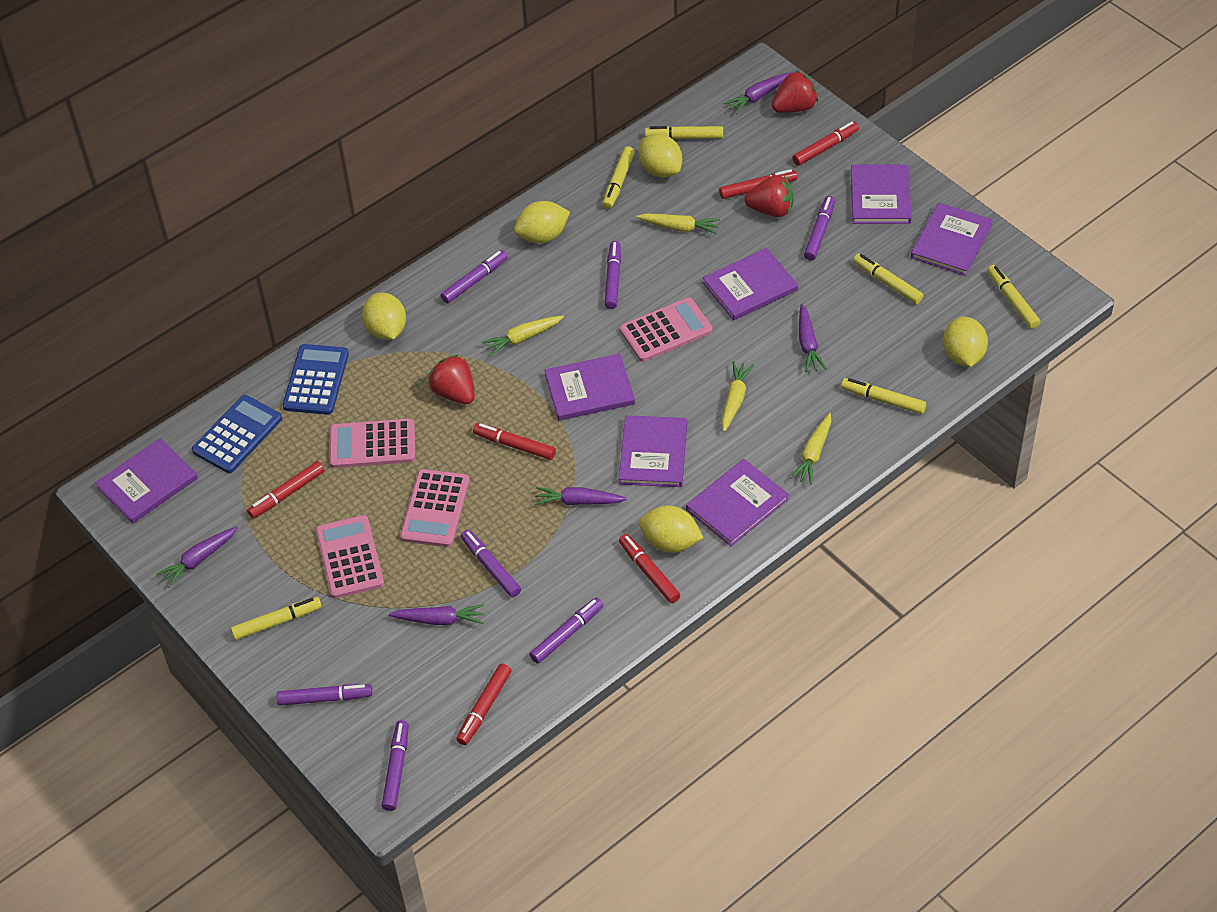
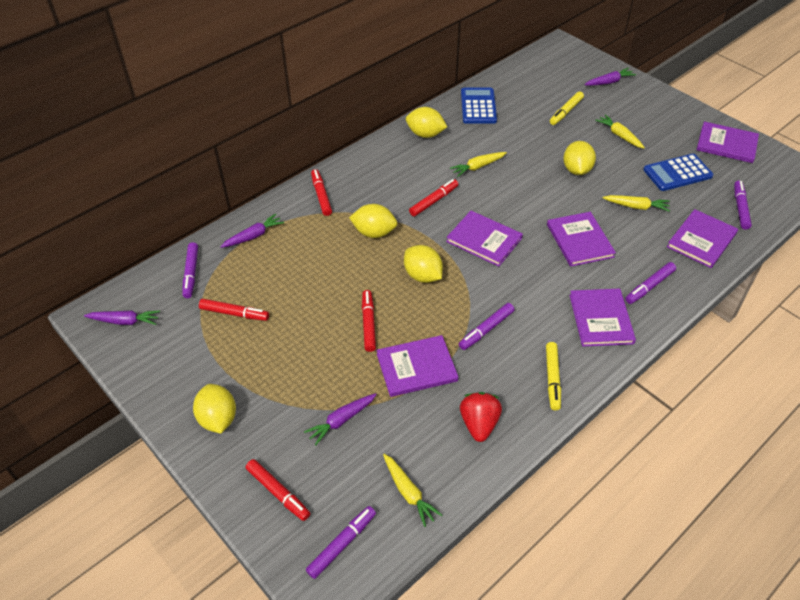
pink calculator: 4 -> 0
purple book: 7 -> 6
purple carrot: 5 -> 4
purple marker: 7 -> 5
red marker: 6 -> 5
red strawberry: 3 -> 1
yellow marker: 6 -> 2

